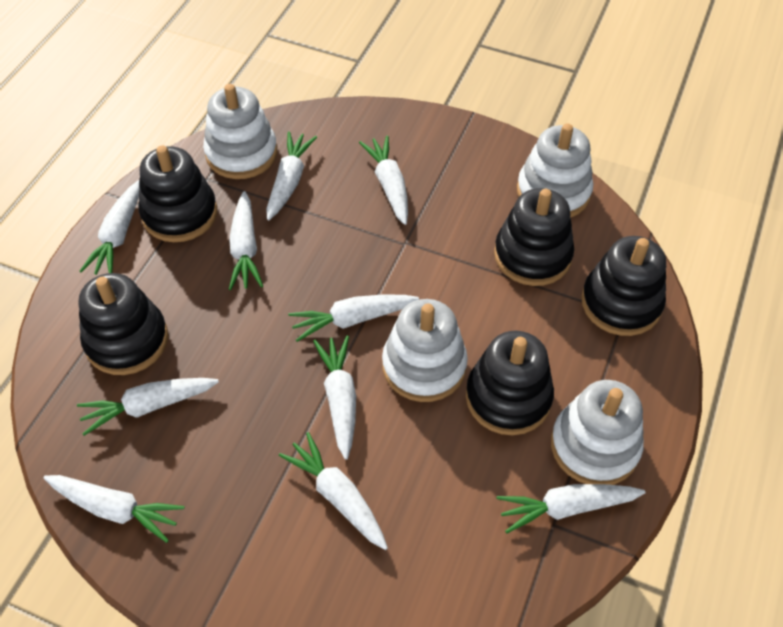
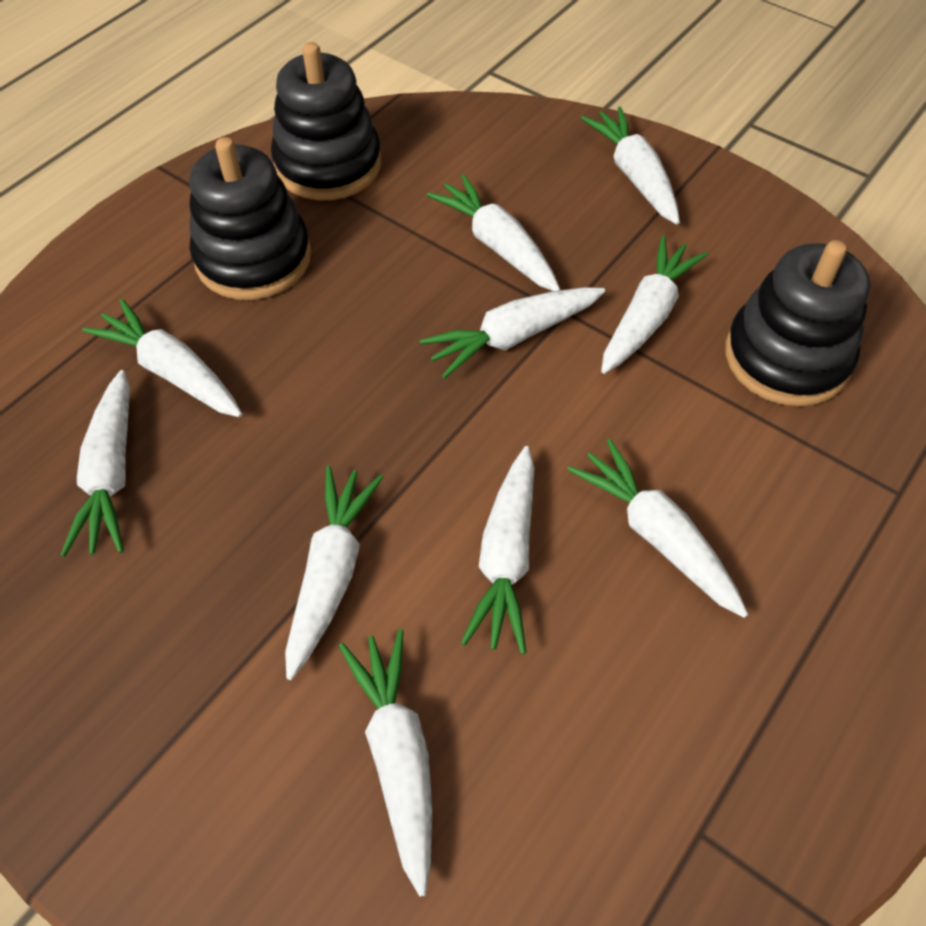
black stacking toy: 5 -> 3
white stacking toy: 4 -> 0

